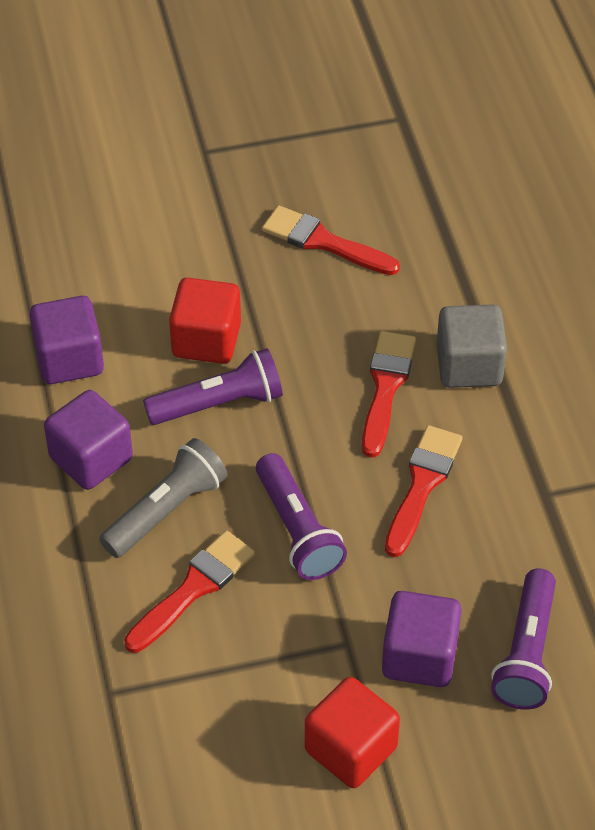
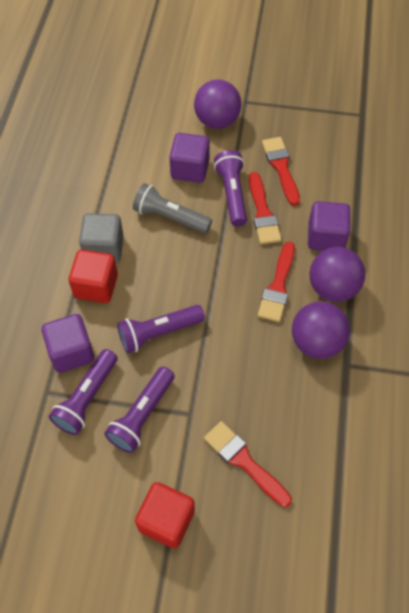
purple ball: 0 -> 3
purple flashlight: 3 -> 4

